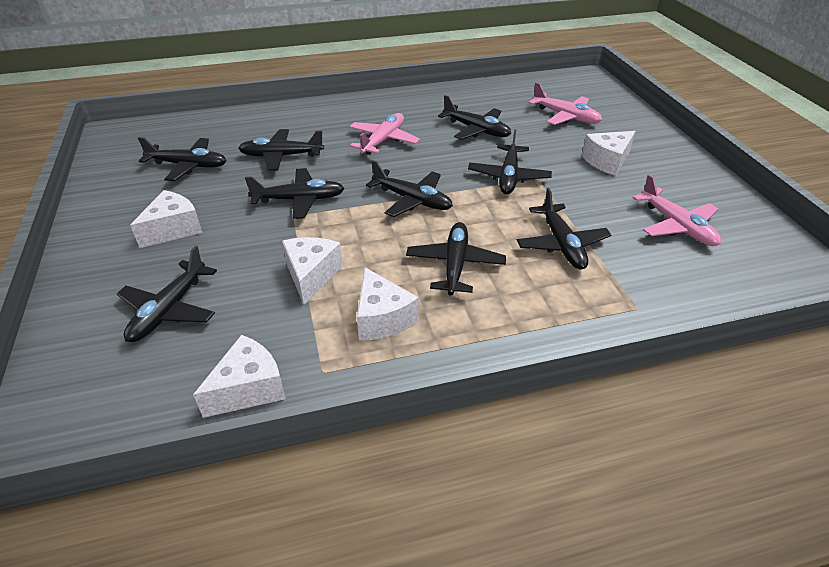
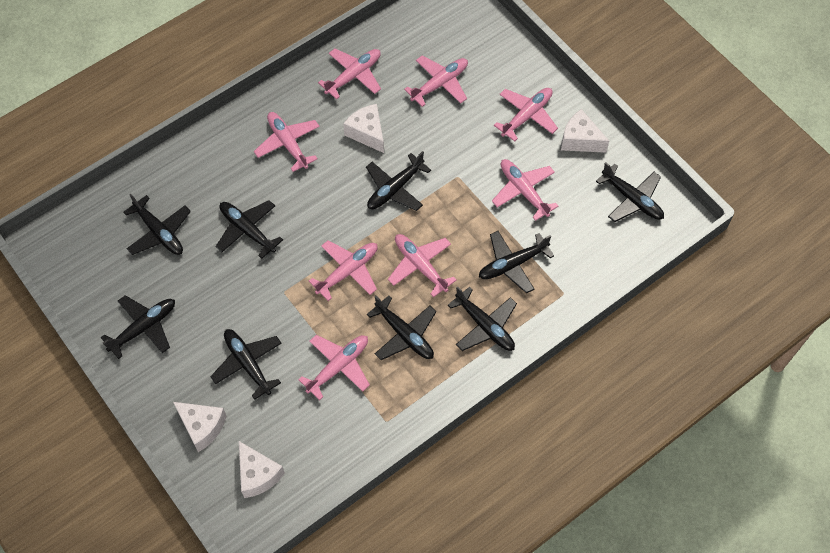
pink plane: 3 -> 8
white cheese: 5 -> 4

